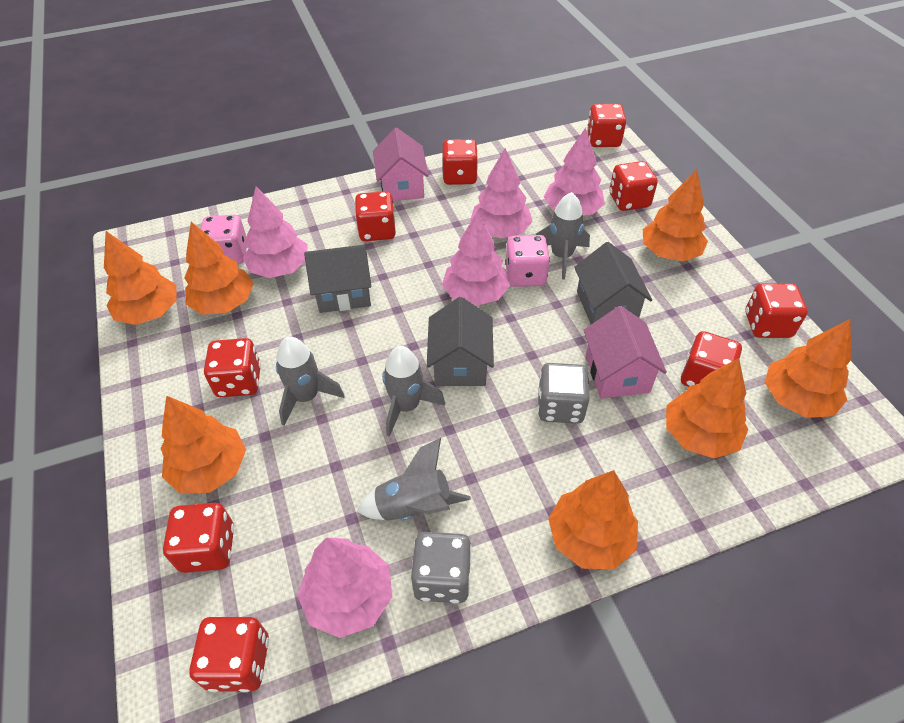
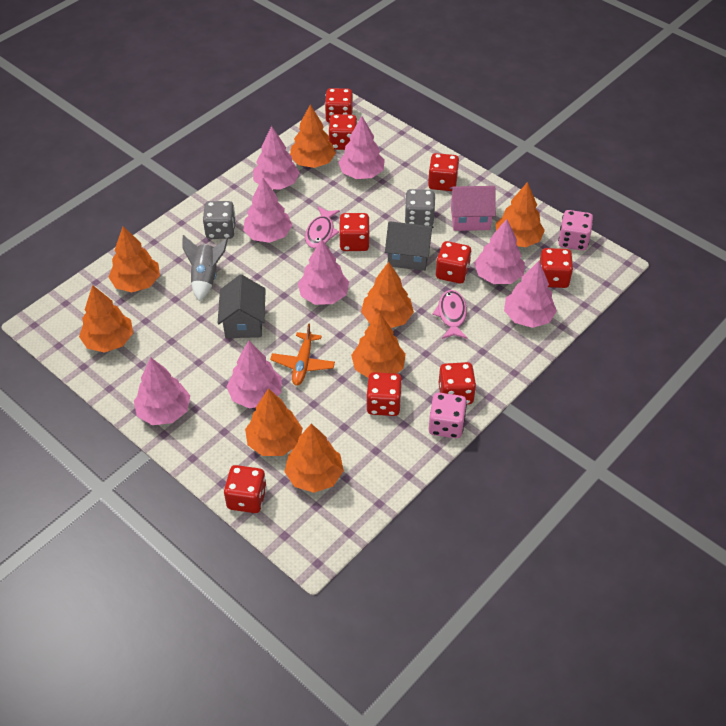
grey house: 3 -> 2
grey rocket: 4 -> 1
orange plane: 0 -> 1
orange tree: 7 -> 8
pink fish: 0 -> 2
pink house: 2 -> 1
pink tree: 5 -> 8

